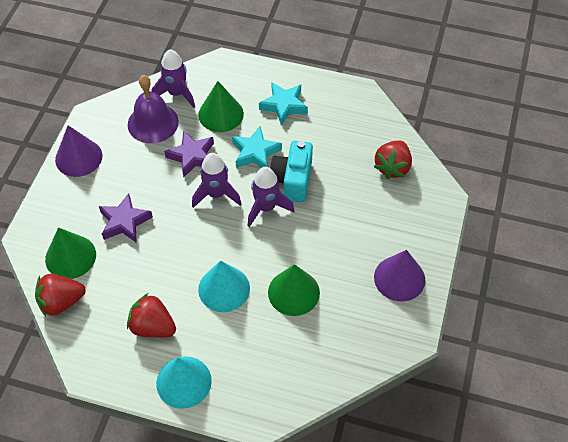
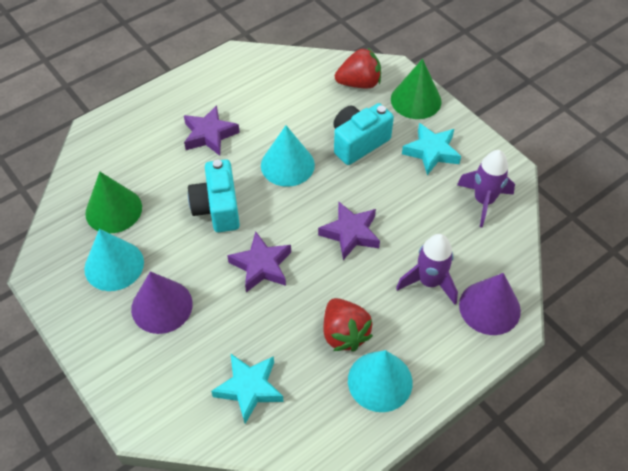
green cone: 3 -> 2
purple bell: 1 -> 0
purple rocket: 3 -> 2
purple star: 2 -> 3
red strawberry: 3 -> 2
turquoise camera: 1 -> 2
turquoise cone: 2 -> 3

